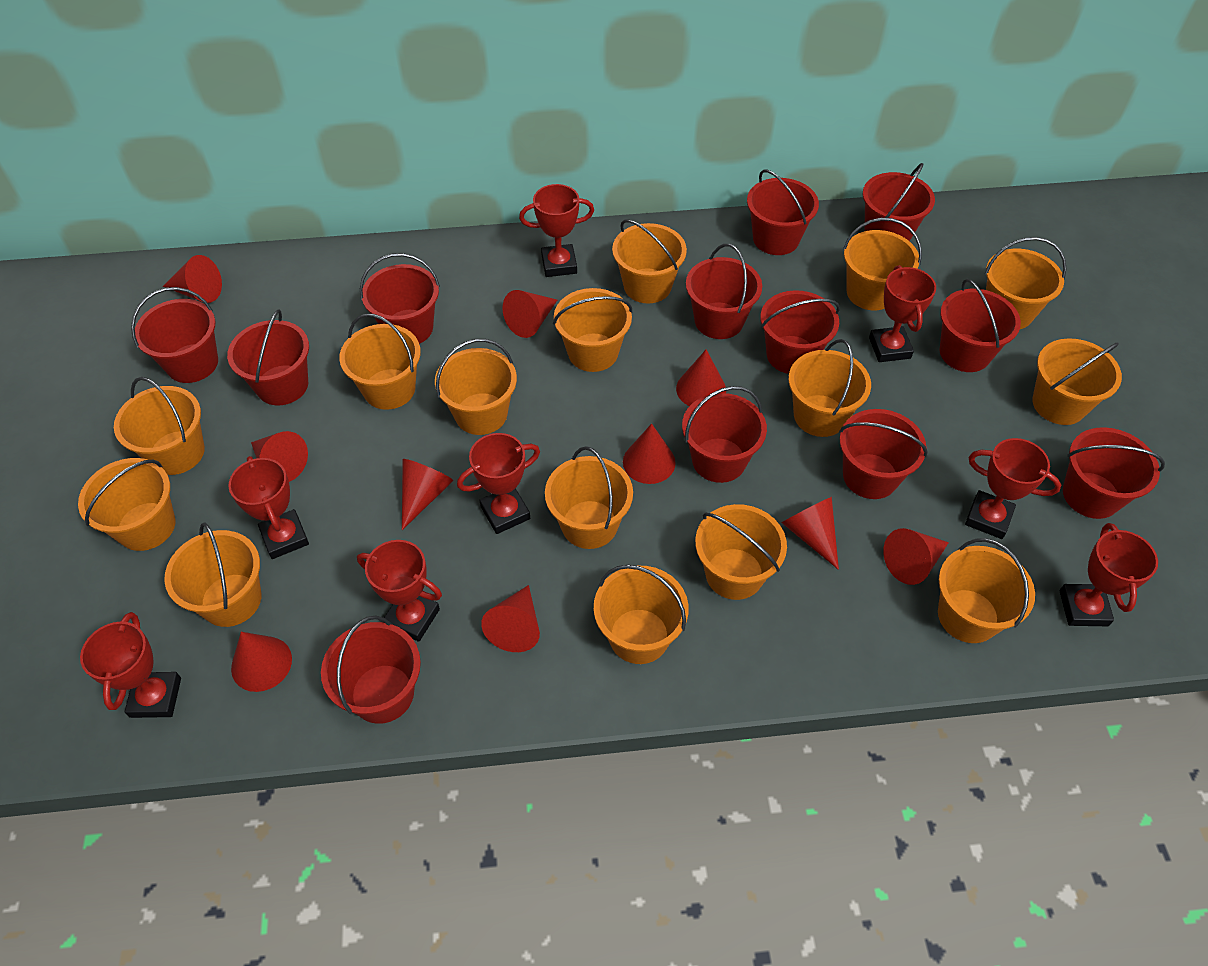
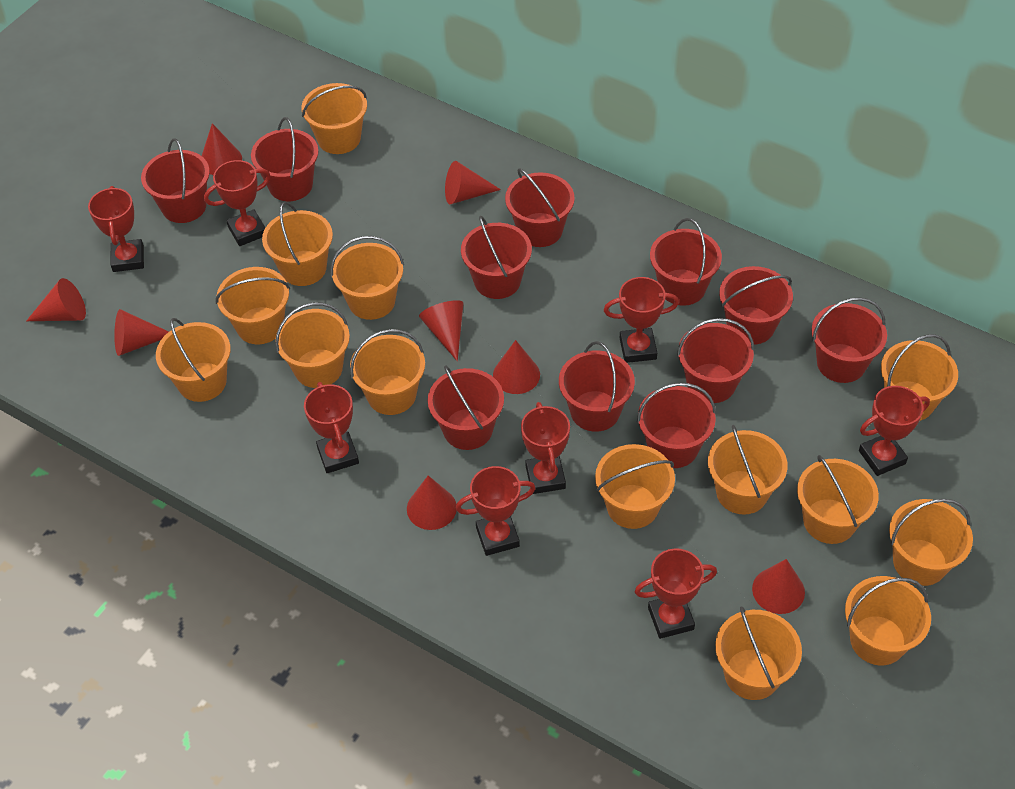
orange bucket: 15 -> 14
red bucket: 12 -> 11
red cone: 10 -> 8

